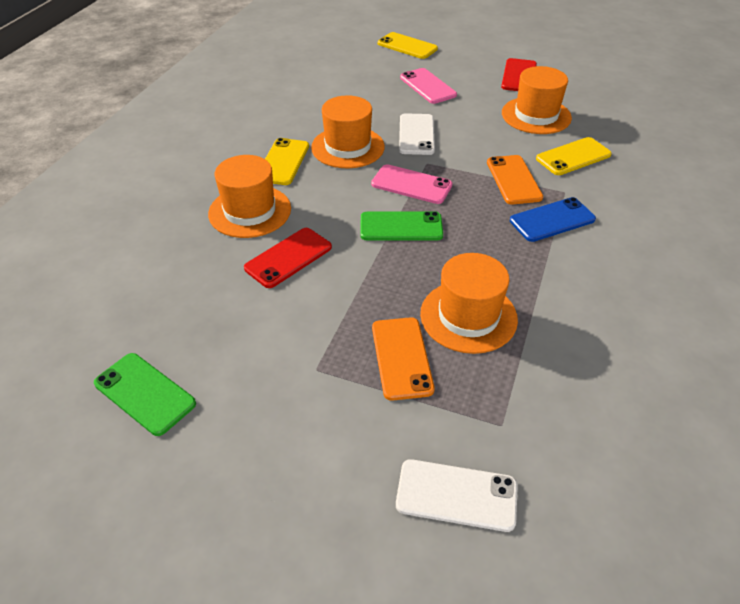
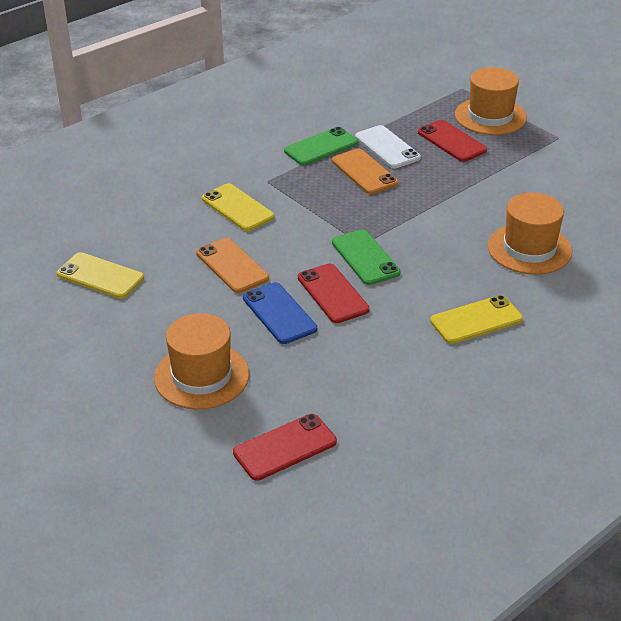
orange hat: 4 -> 3
pink phone: 2 -> 0
red phone: 2 -> 3
white phone: 2 -> 1

